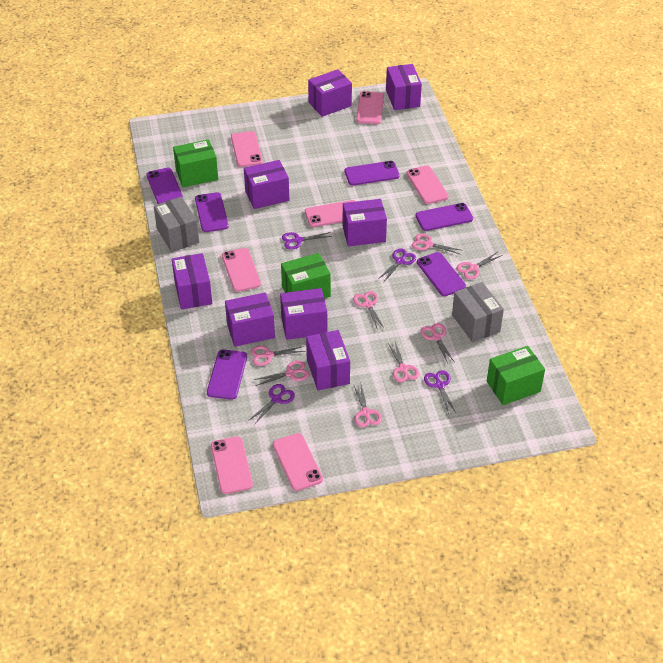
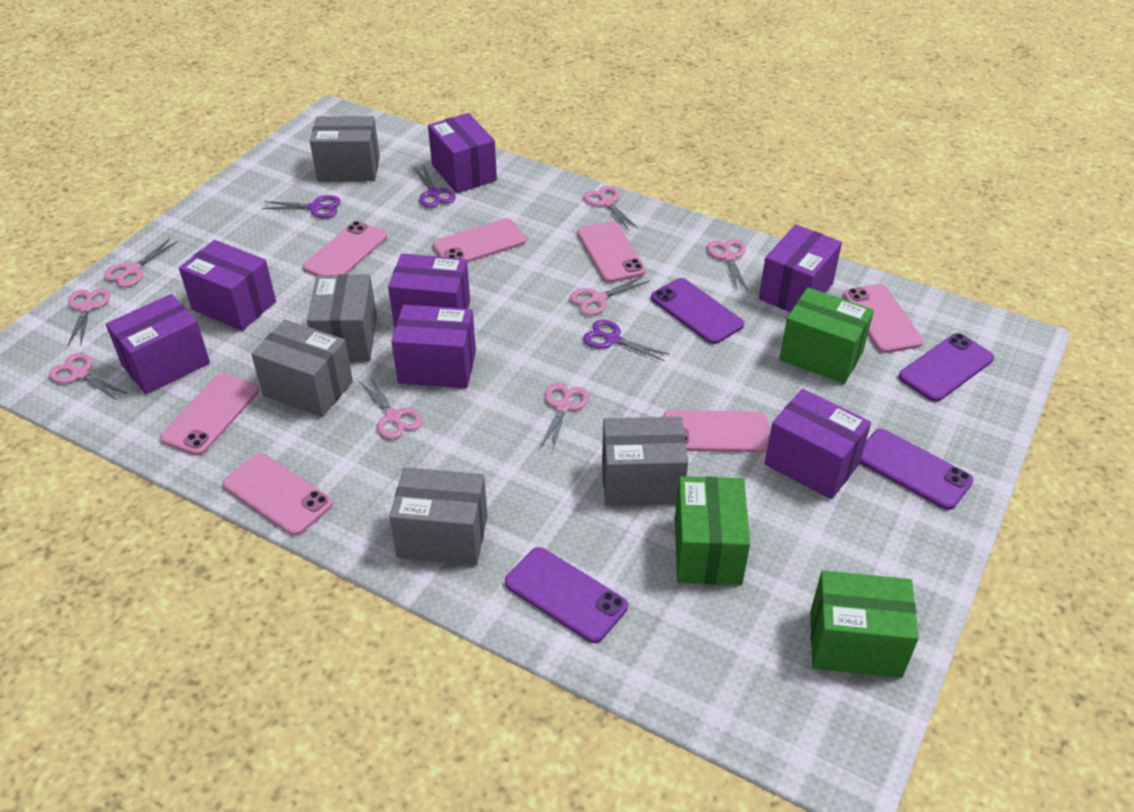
grey box: 2 -> 5
purple box: 8 -> 7
purple phone: 6 -> 4
purple scissors: 4 -> 3

